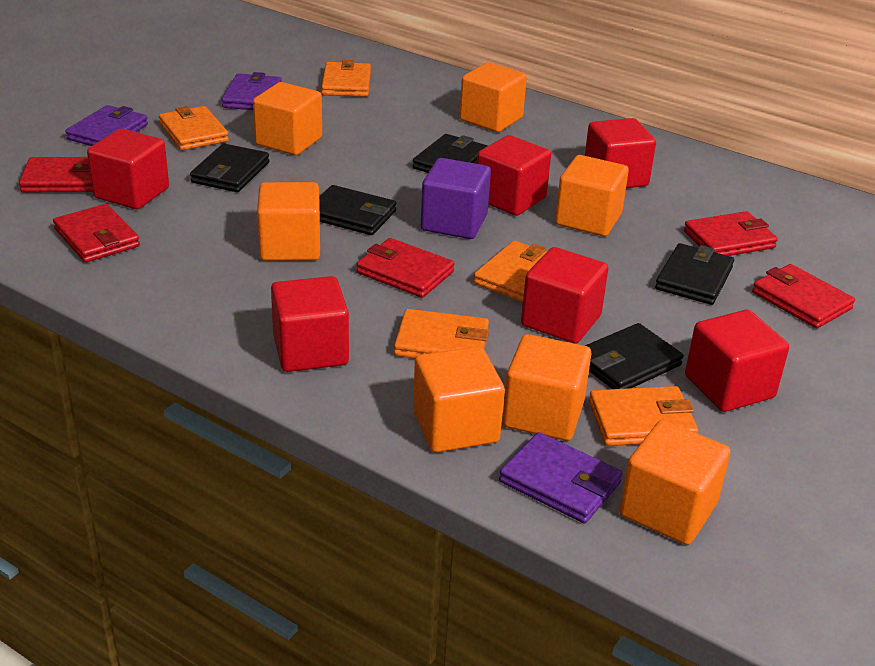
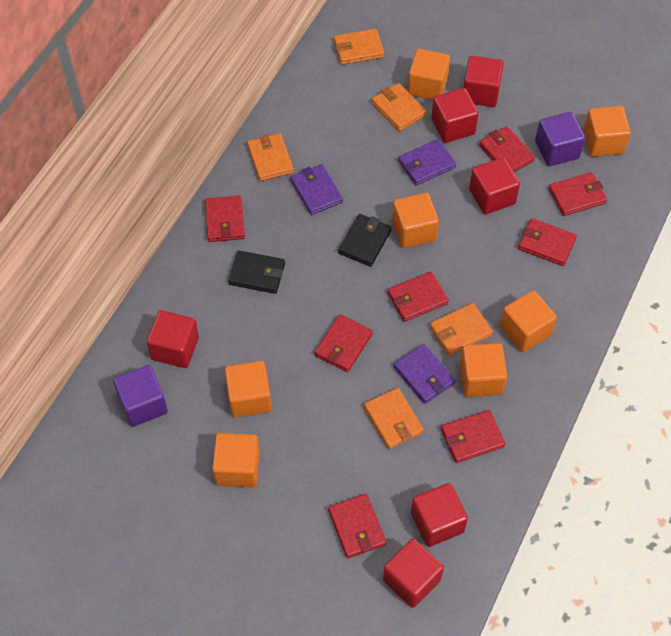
black wallet: 5 -> 2
purple cube: 1 -> 2
red wallet: 5 -> 8

